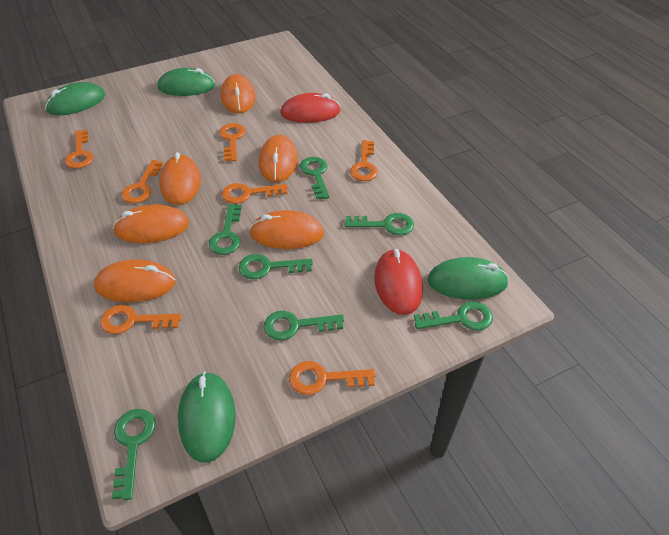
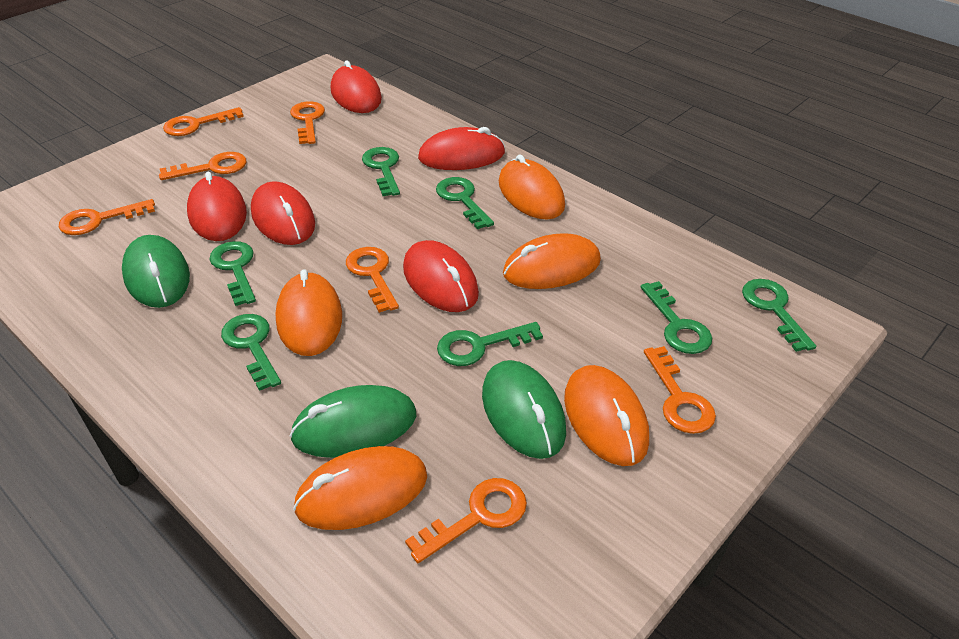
green mouse: 4 -> 3
orange mouse: 6 -> 5
red mouse: 2 -> 5

